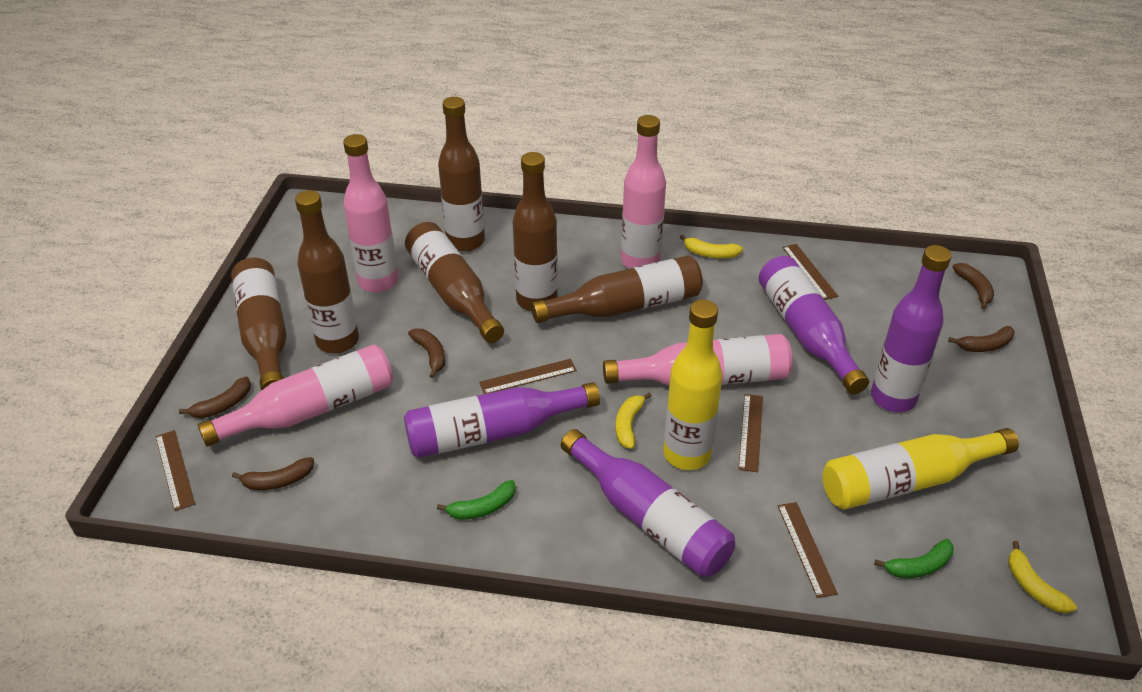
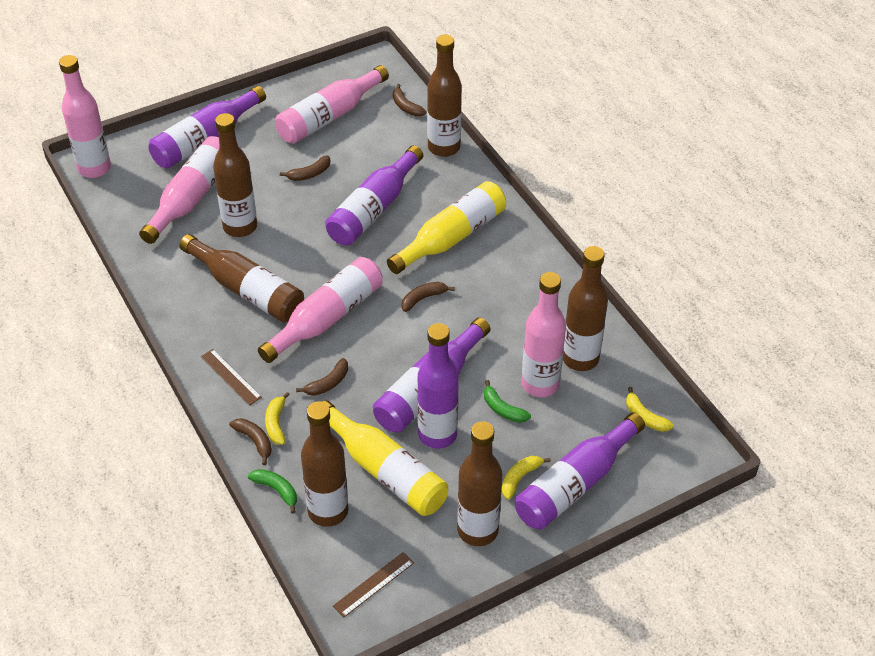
brown ruler: 5 -> 2
pink bottle: 4 -> 5
purple bottle: 4 -> 5

